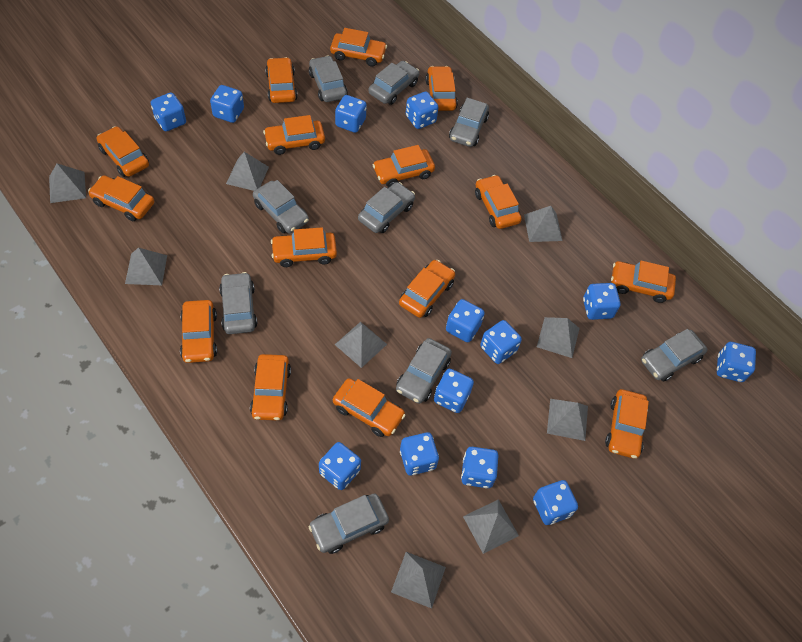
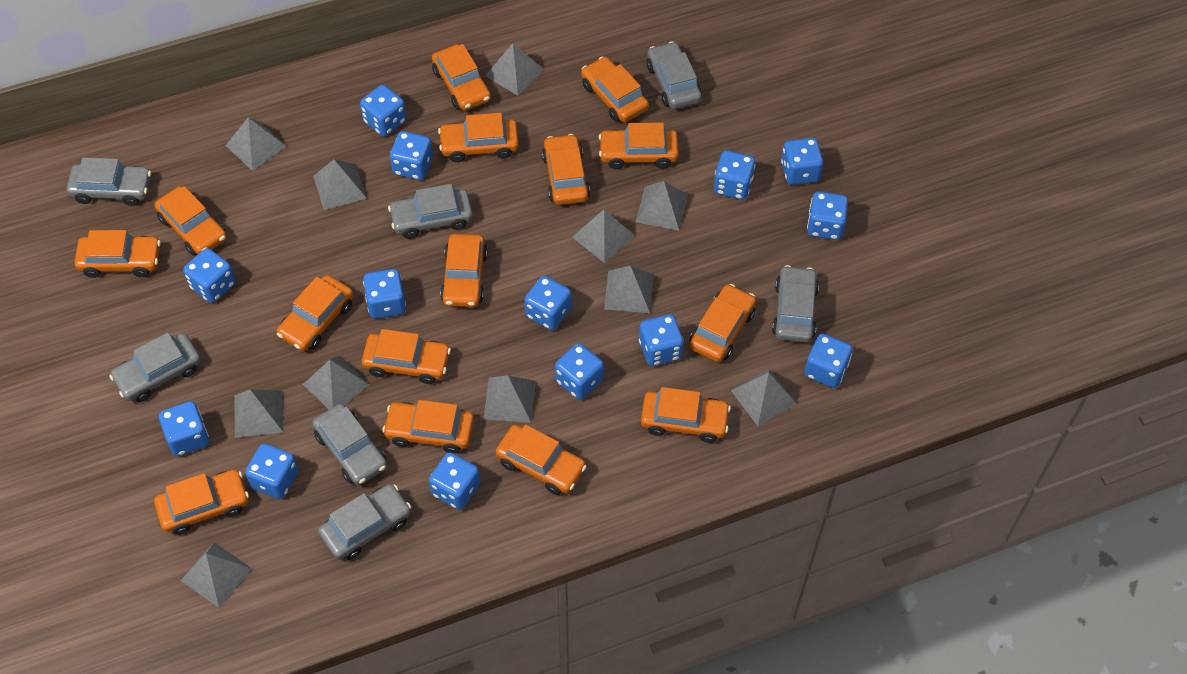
blue dice: 13 -> 14
grey car: 9 -> 7
grey pyramid: 9 -> 11

